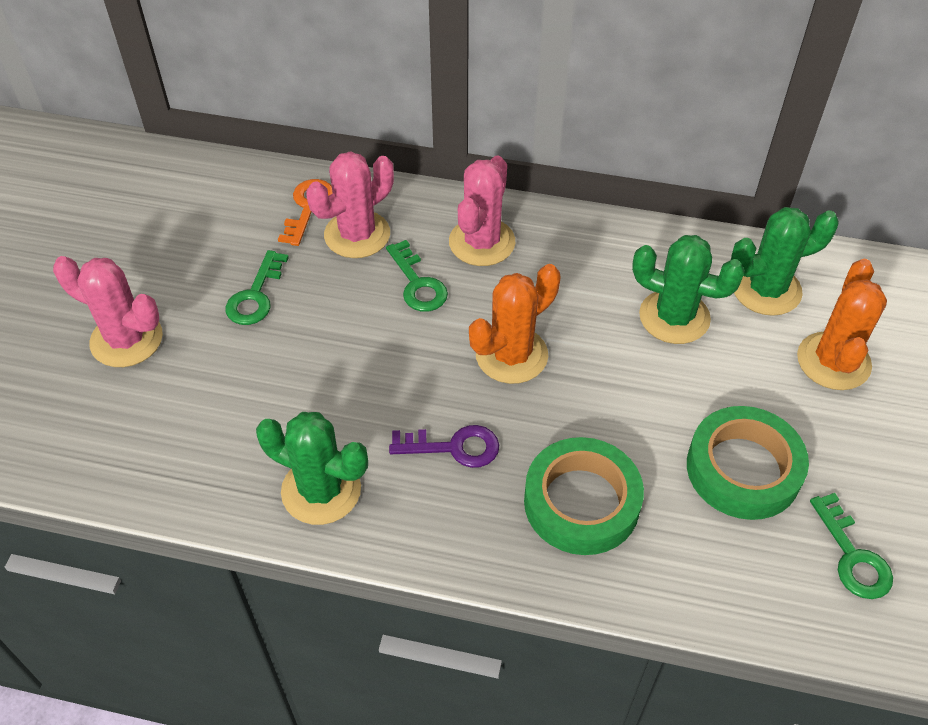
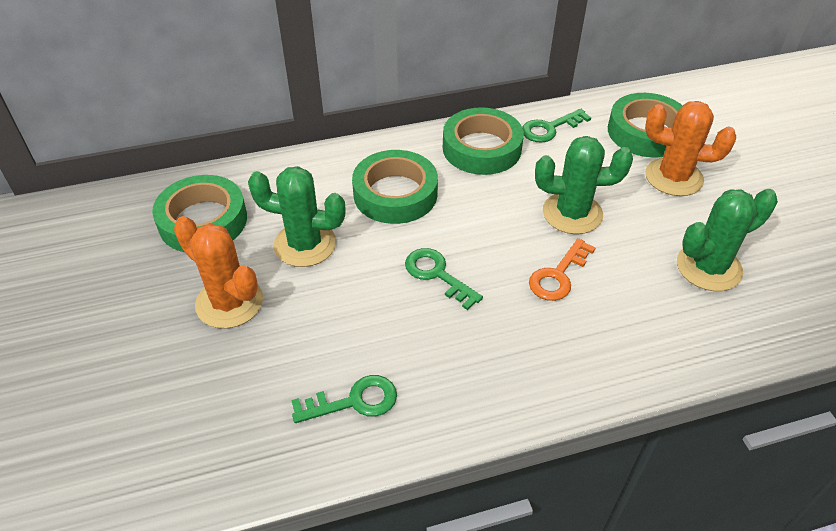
green tape: 2 -> 4
pink cactus: 3 -> 0
purple key: 1 -> 0

